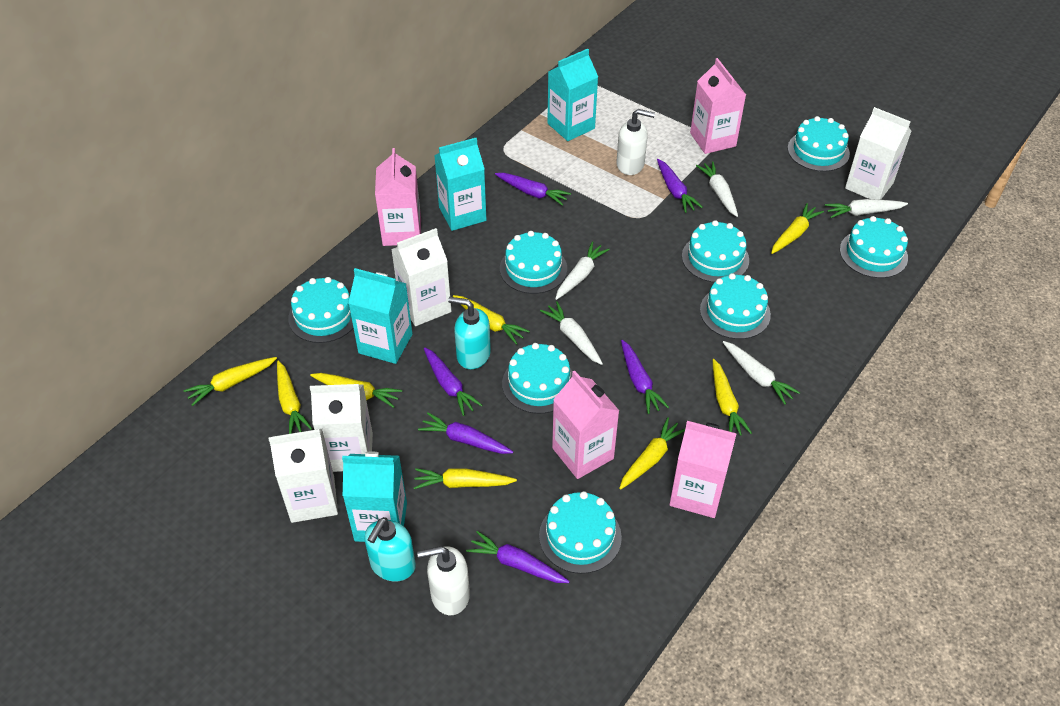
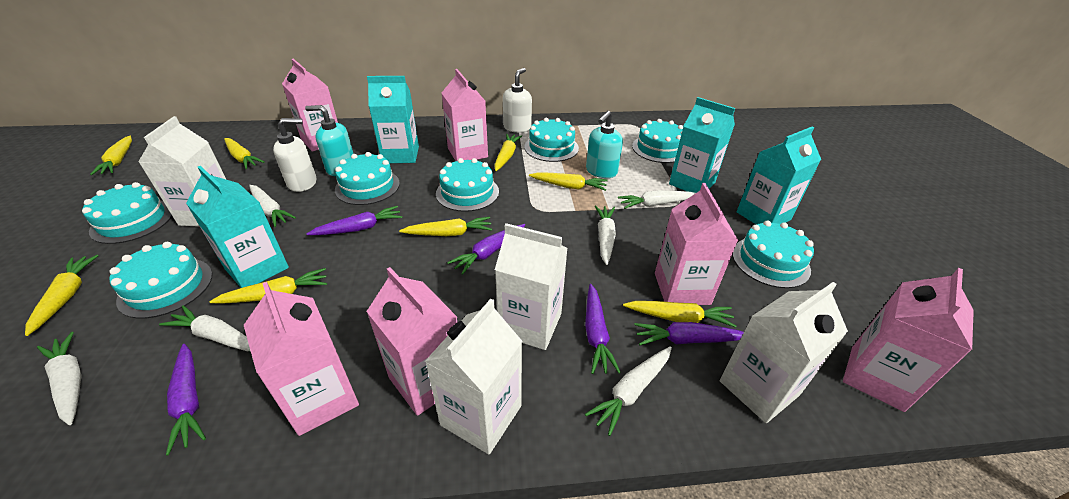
pink carton: 4 -> 6
purple carrot: 6 -> 5
turquoise cake: 8 -> 7
white carrot: 5 -> 6

